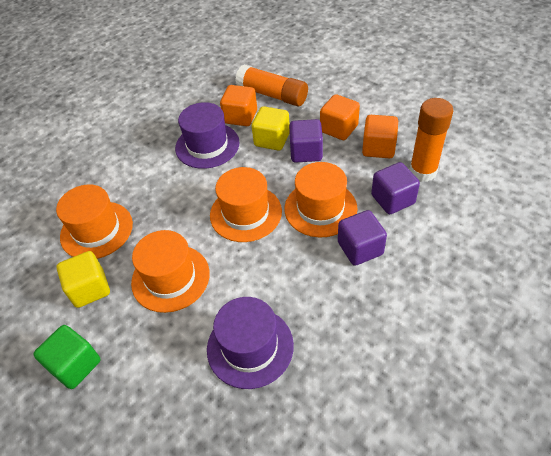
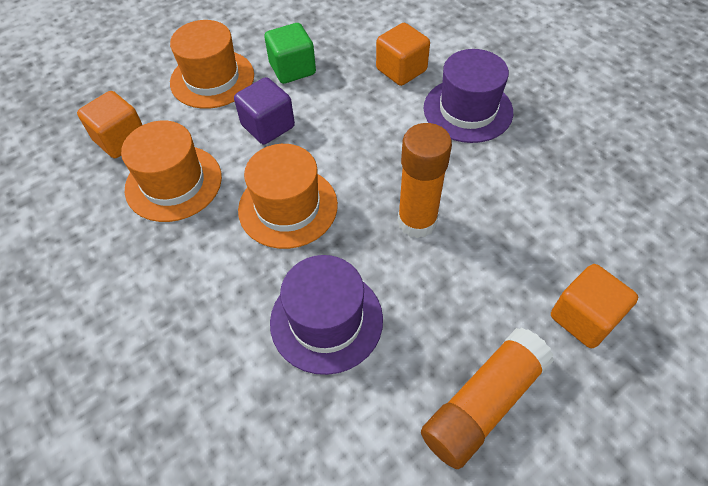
orange hat: 4 -> 3
purple cube: 3 -> 1
yellow cube: 2 -> 0

